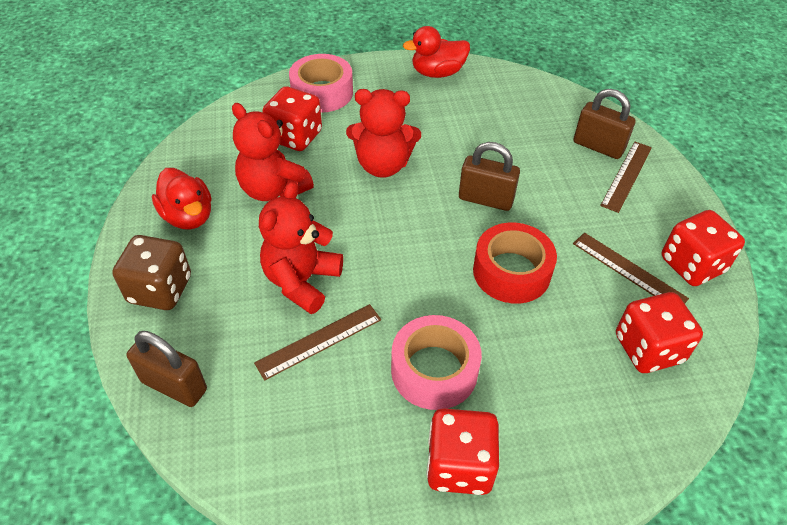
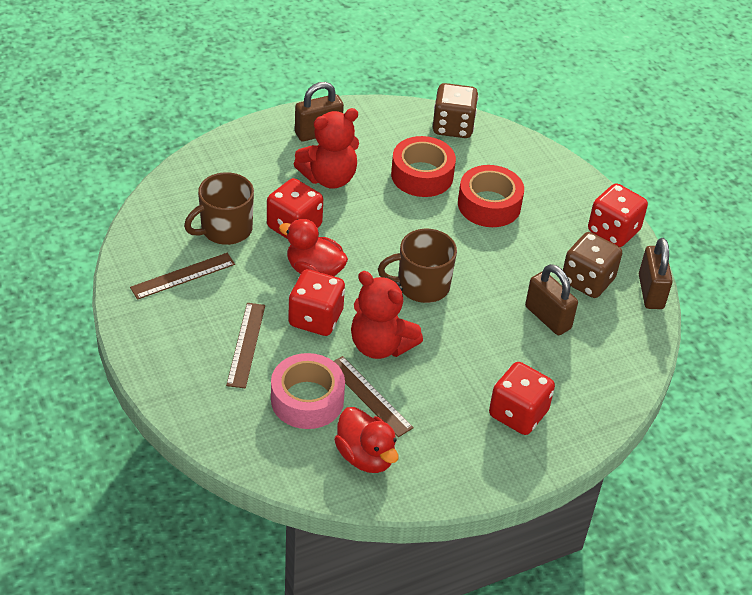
brown dice: 1 -> 2
brown mug: 0 -> 2
pink tape: 2 -> 1
red tape: 1 -> 2
red teddy bear: 3 -> 2

